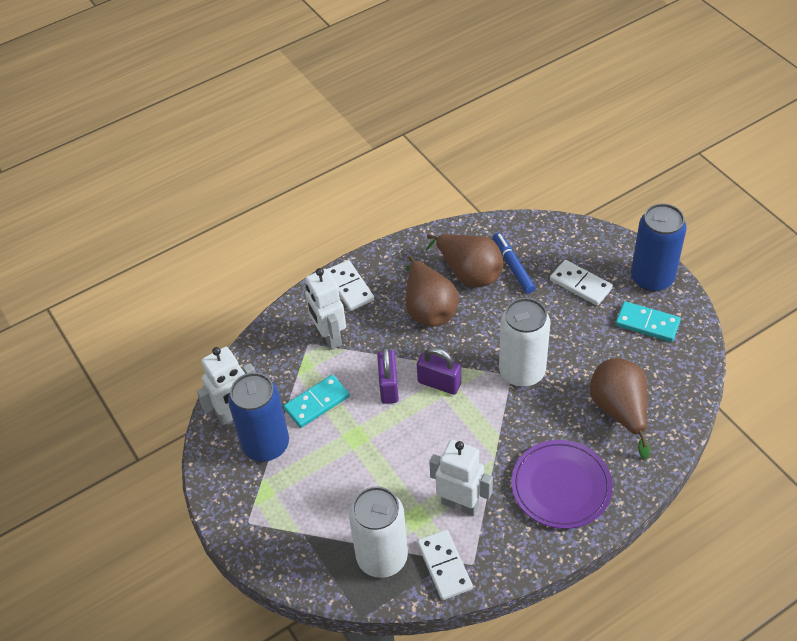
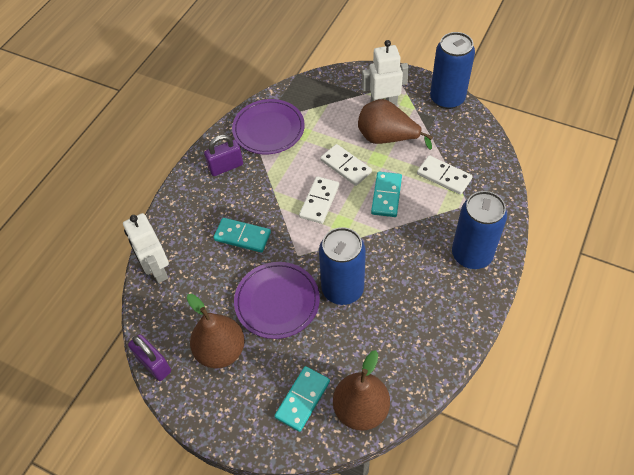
blue can: 2 -> 3
blue marker: 1 -> 0
purple plate: 1 -> 2
turquoise domino: 2 -> 3
white can: 2 -> 0
white robot: 3 -> 2

